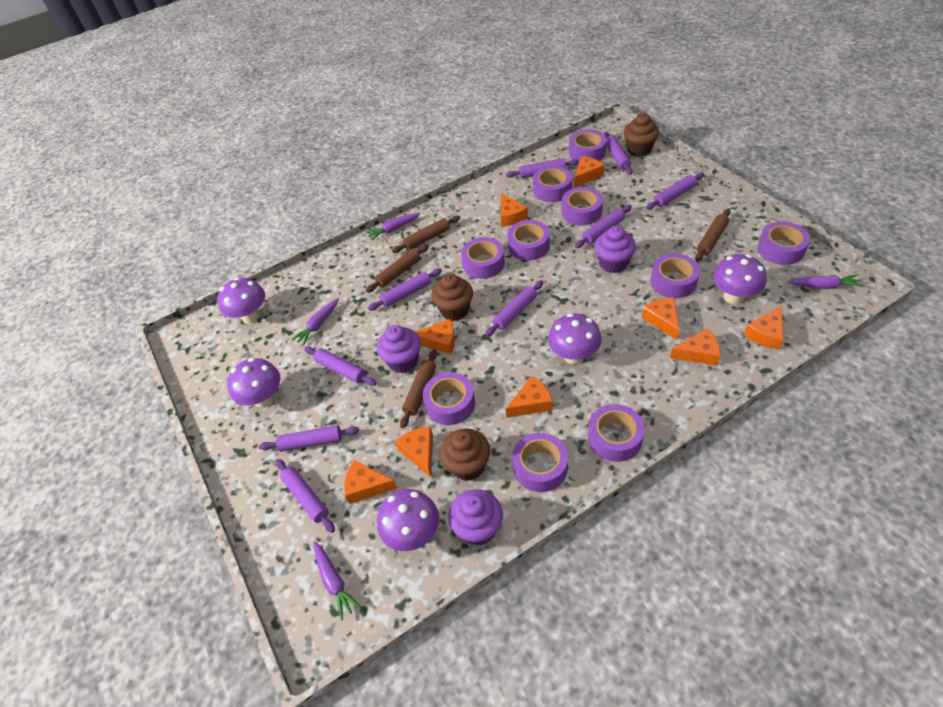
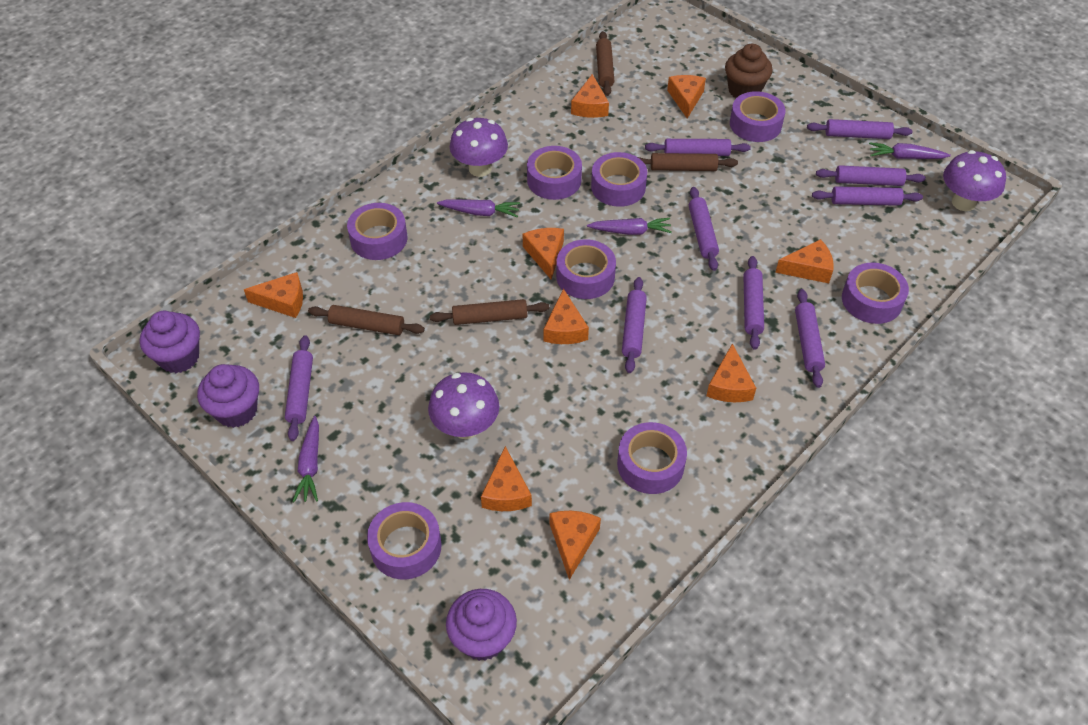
brown cupcake: 3 -> 1
purple mushroom: 5 -> 3
purple tape: 10 -> 8

